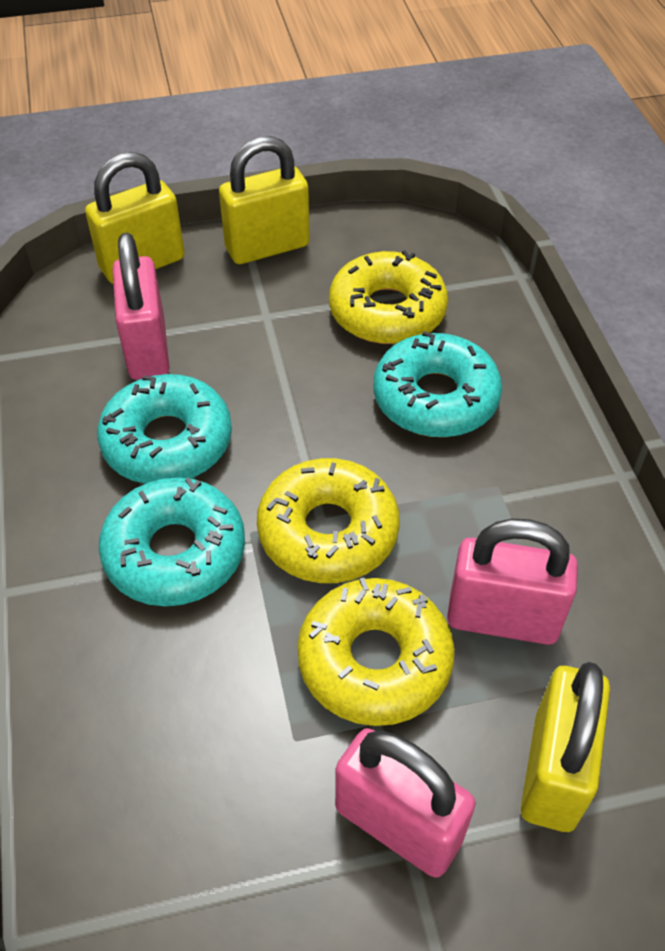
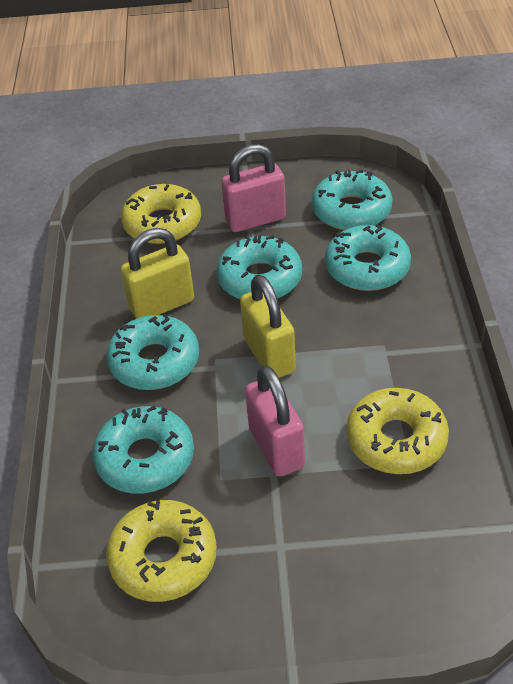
pink padlock: 3 -> 2
turquoise donut: 3 -> 5
yellow padlock: 3 -> 2

